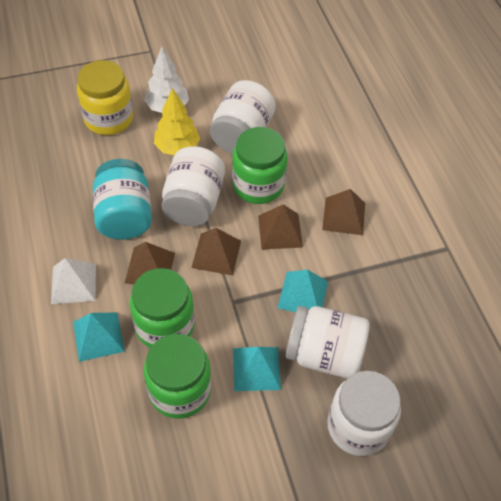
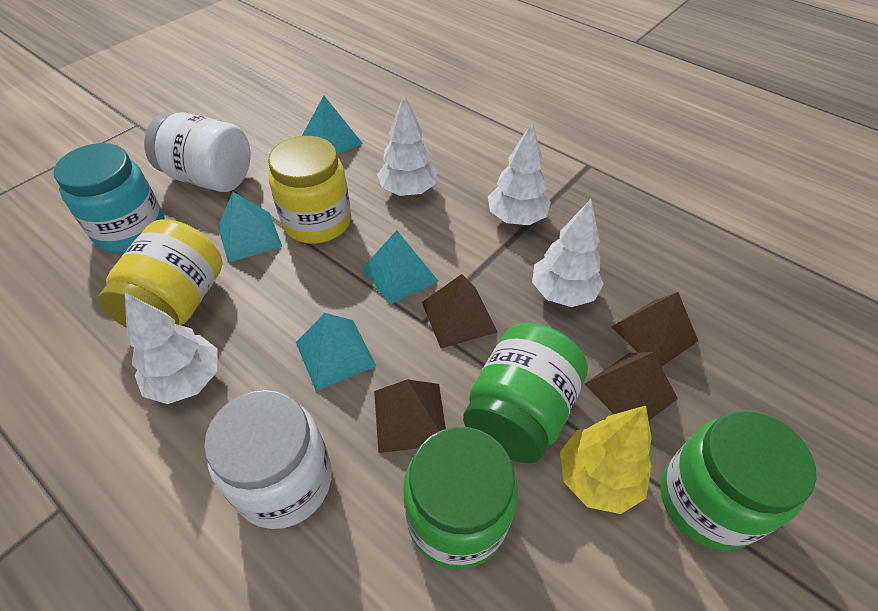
turquoise pyramid: 3 -> 4
white jar: 4 -> 2
white pyramid: 1 -> 0
white tree: 1 -> 4
yellow jar: 1 -> 2

